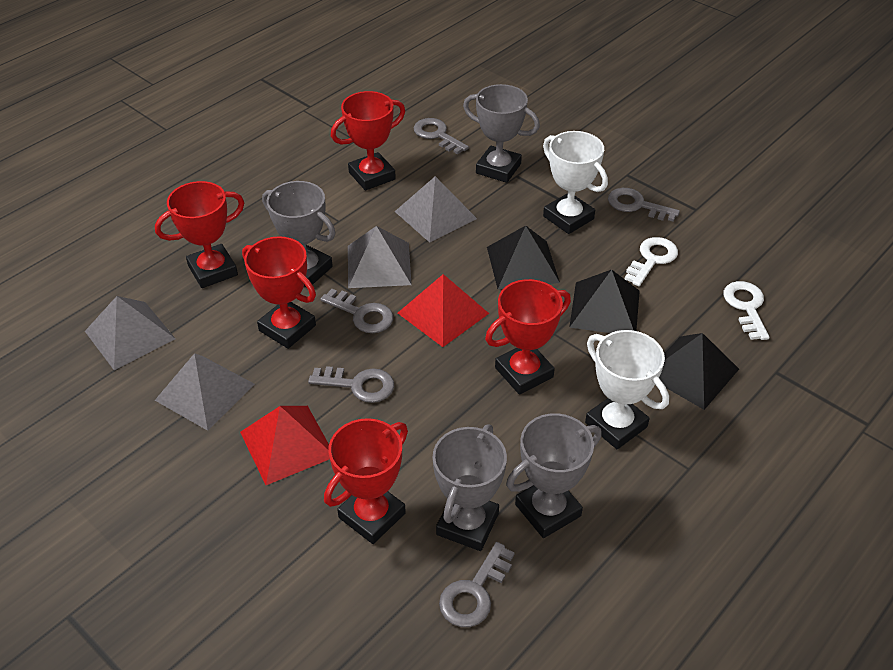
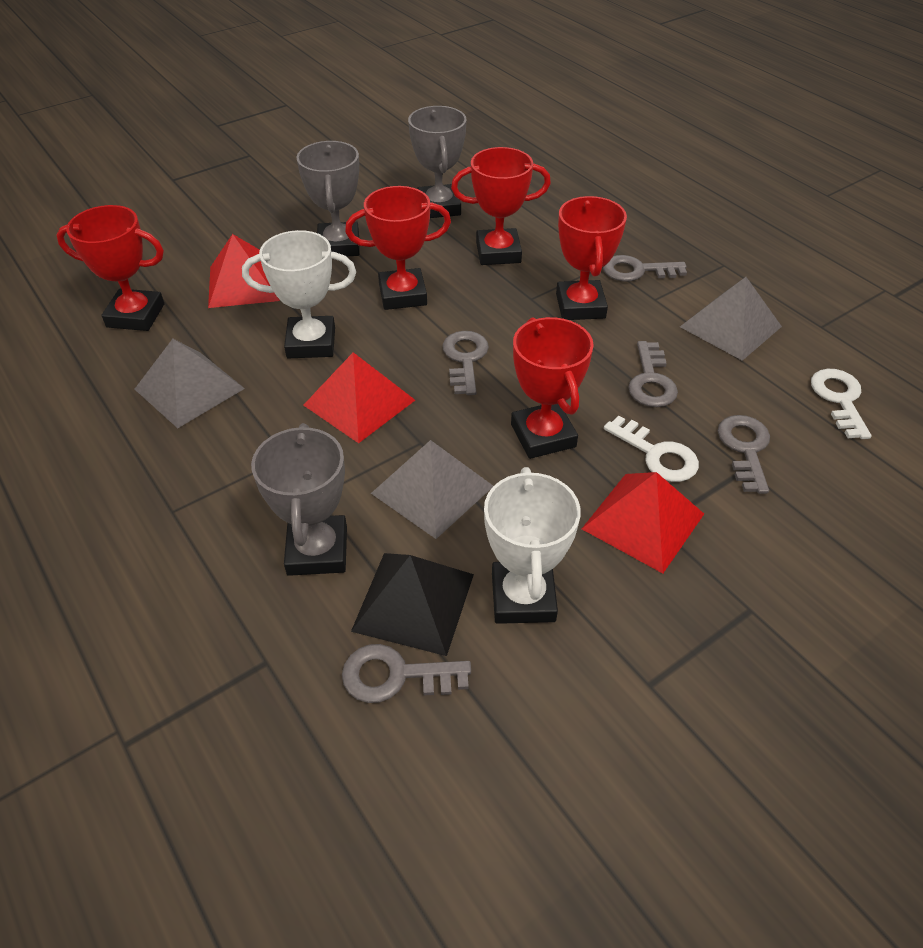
black pyramid: 3 -> 1
grey pyramid: 4 -> 3
grey trophy: 4 -> 3
red pyramid: 2 -> 3

